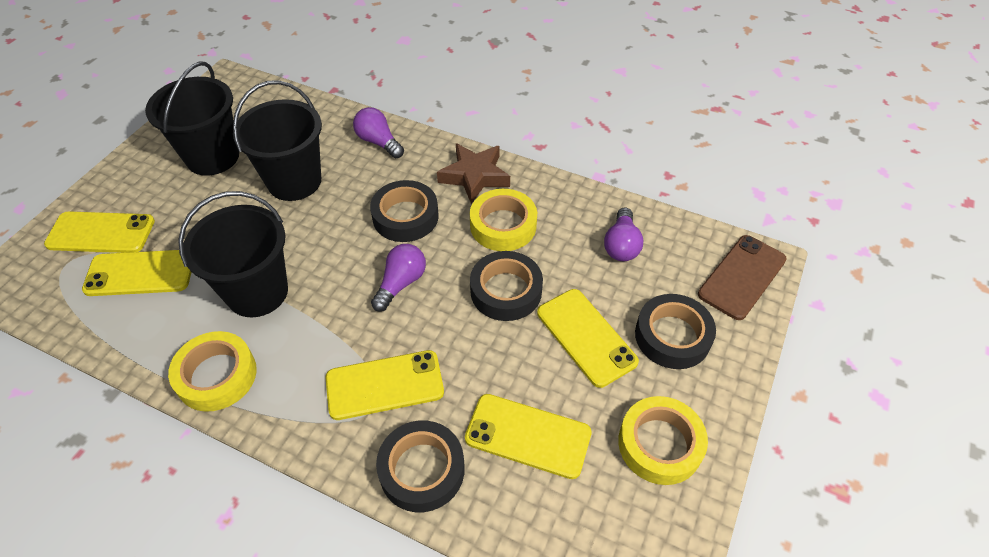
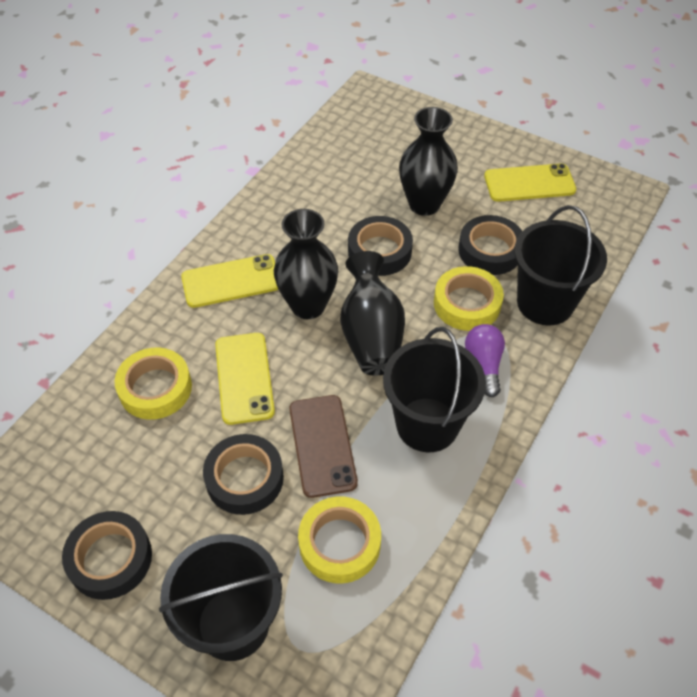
black vase: 0 -> 3
brown star: 1 -> 0
purple light bulb: 3 -> 1
yellow phone: 5 -> 3

